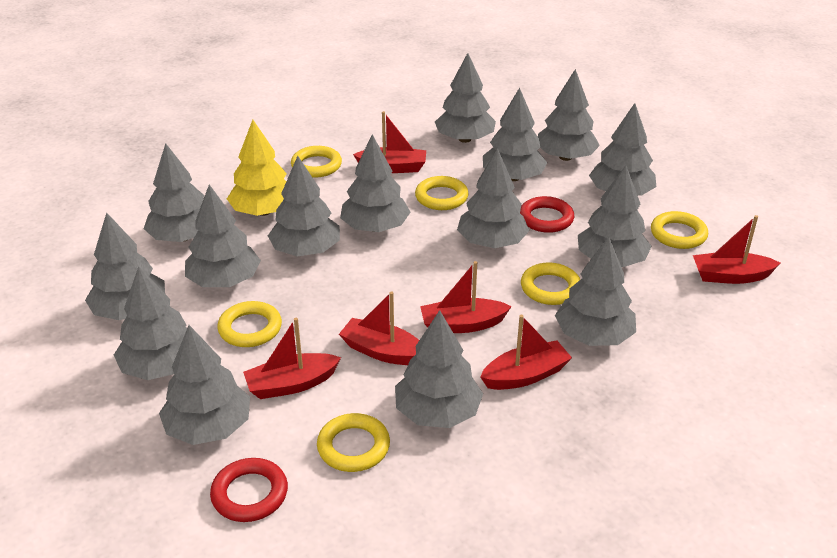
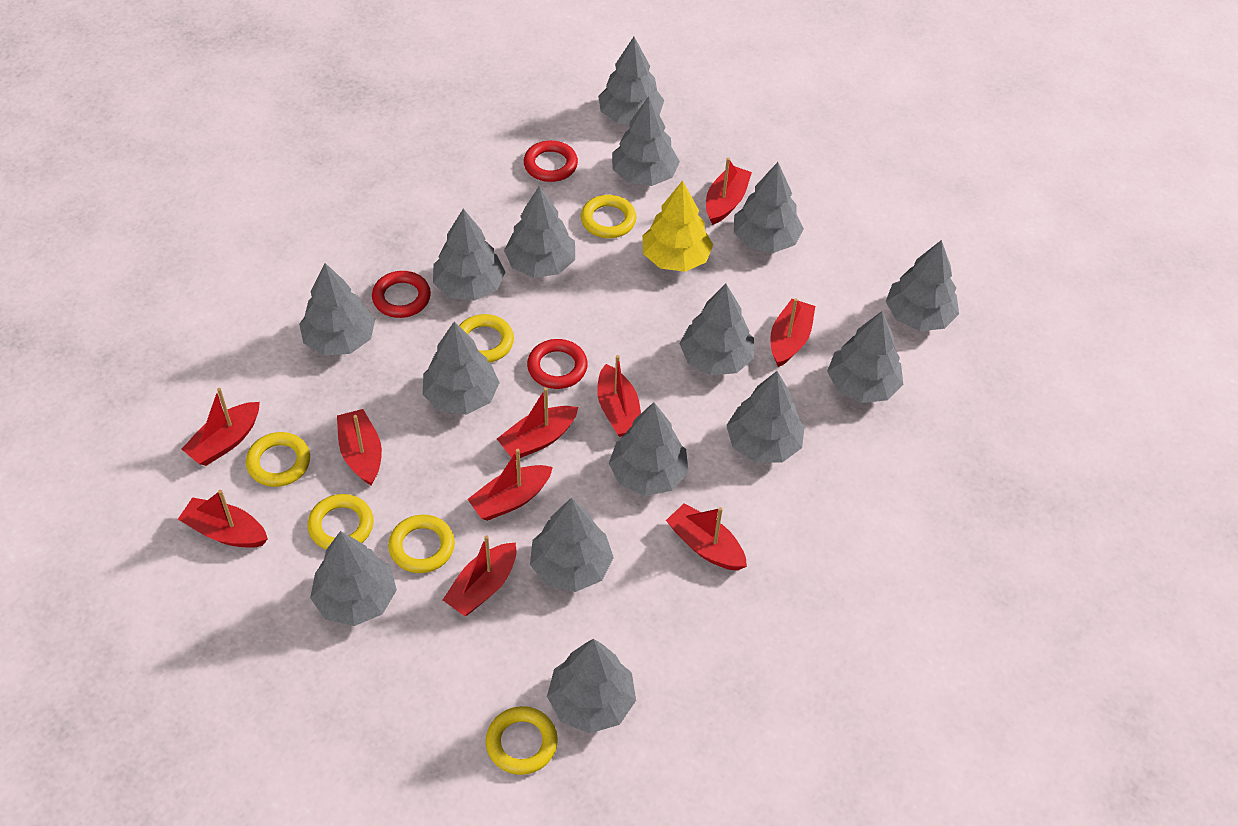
red boat: 6 -> 10
red ring: 2 -> 3

